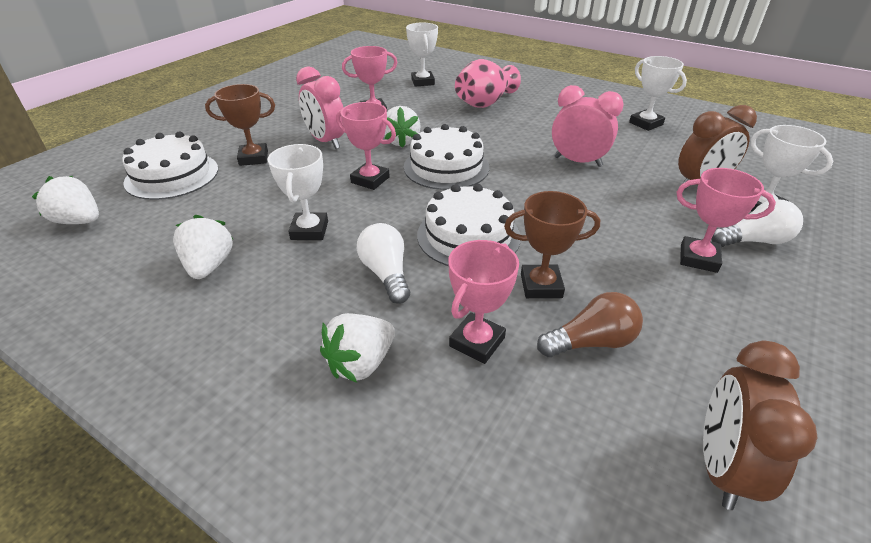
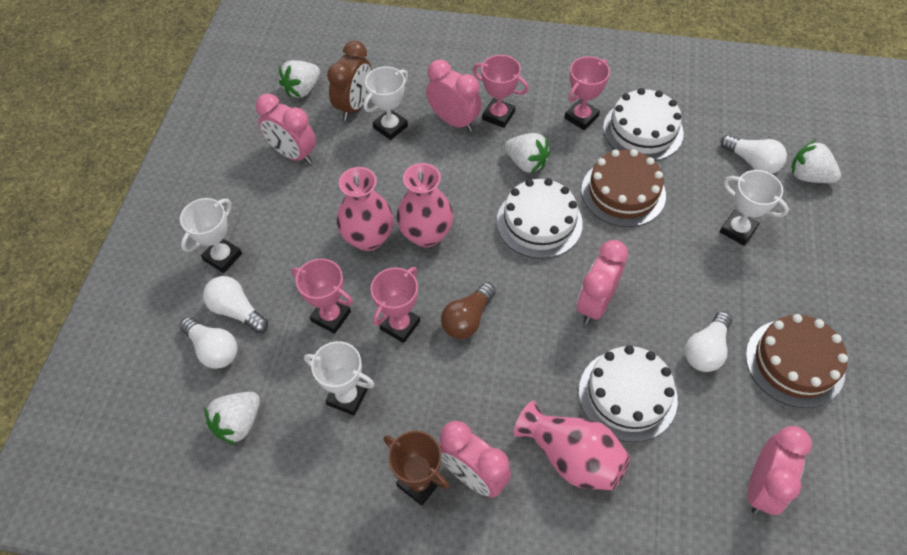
brown cake: 0 -> 2
brown clock: 2 -> 1
brown trophy: 2 -> 1
pink clock: 2 -> 5
pink vase: 1 -> 3
white light bulb: 2 -> 4

